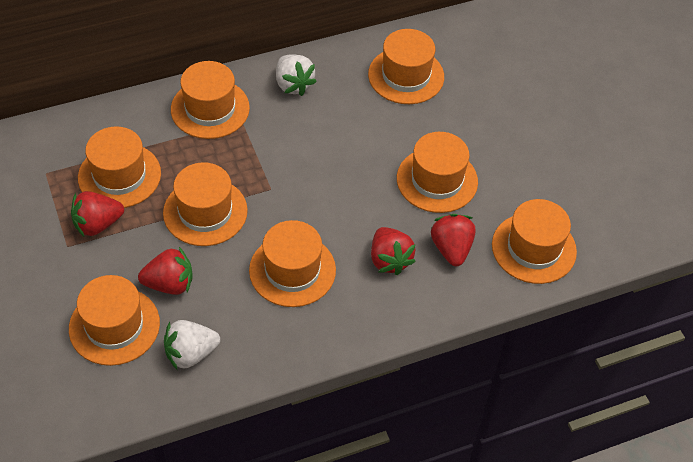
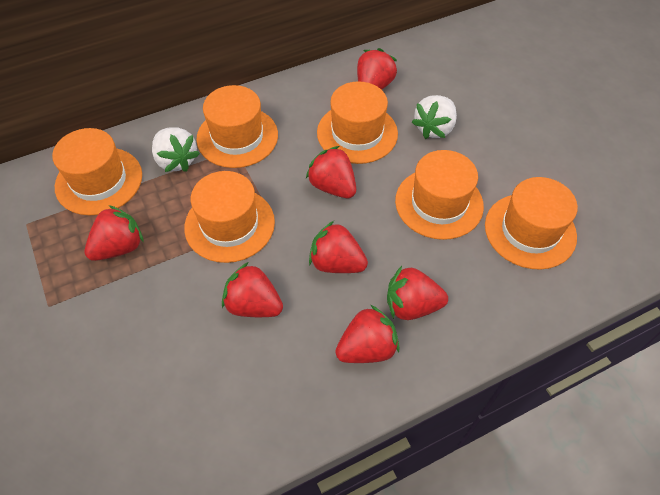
orange hat: 8 -> 6
red strawberry: 4 -> 7

